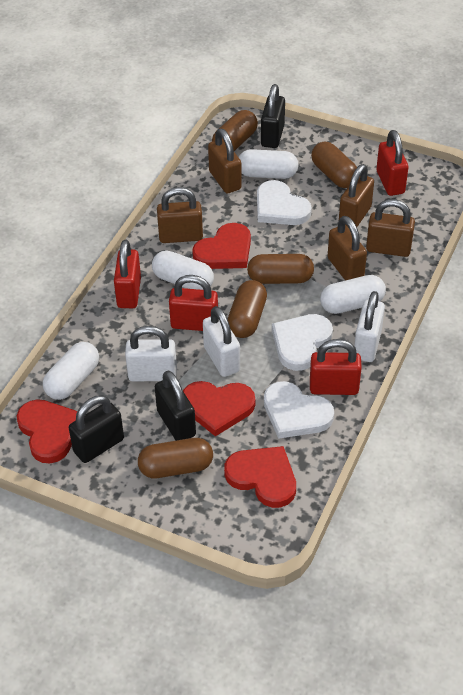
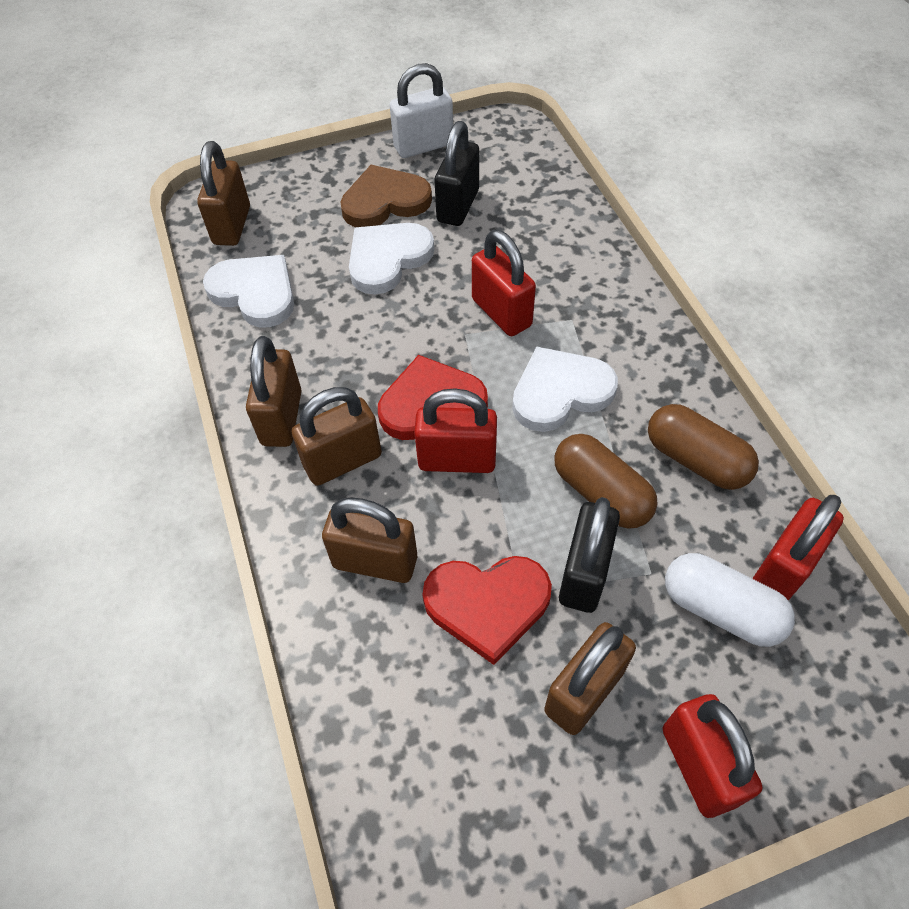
black padlock: 3 -> 2
brown capsule: 5 -> 2
brown heart: 0 -> 1
red heart: 4 -> 2
white capsule: 4 -> 1
white padlock: 3 -> 1

